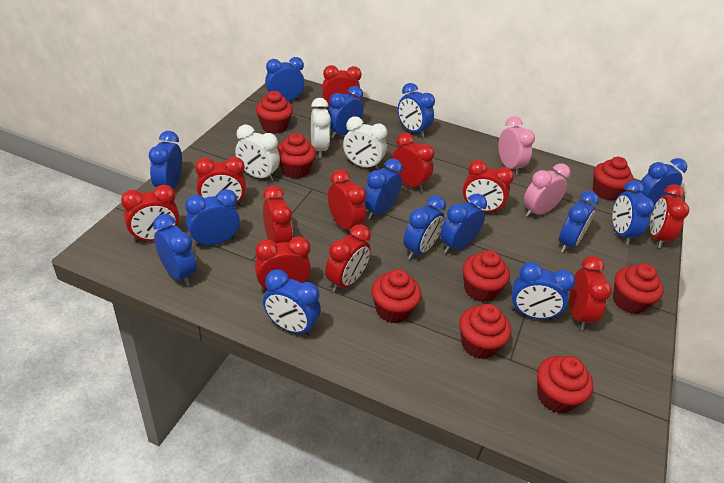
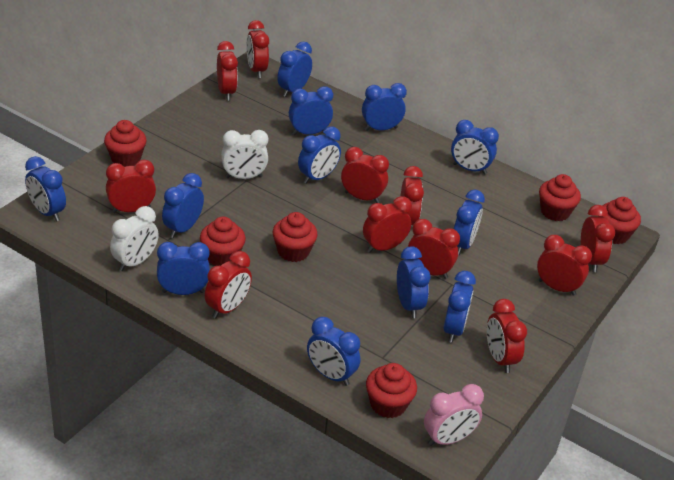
blue clock: 14 -> 12
pink clock: 2 -> 1
red cupcake: 8 -> 6
white clock: 3 -> 2

